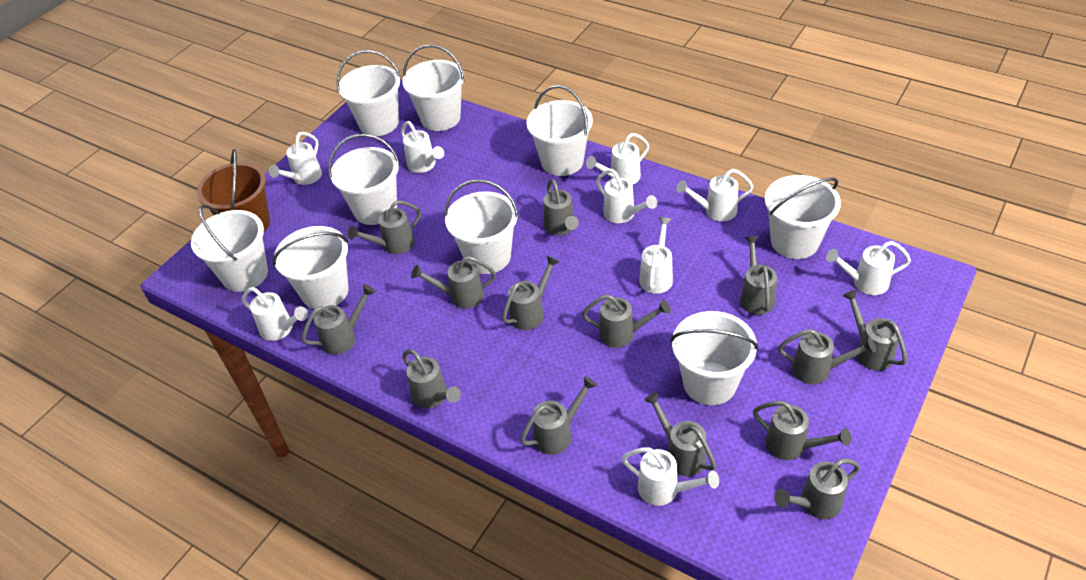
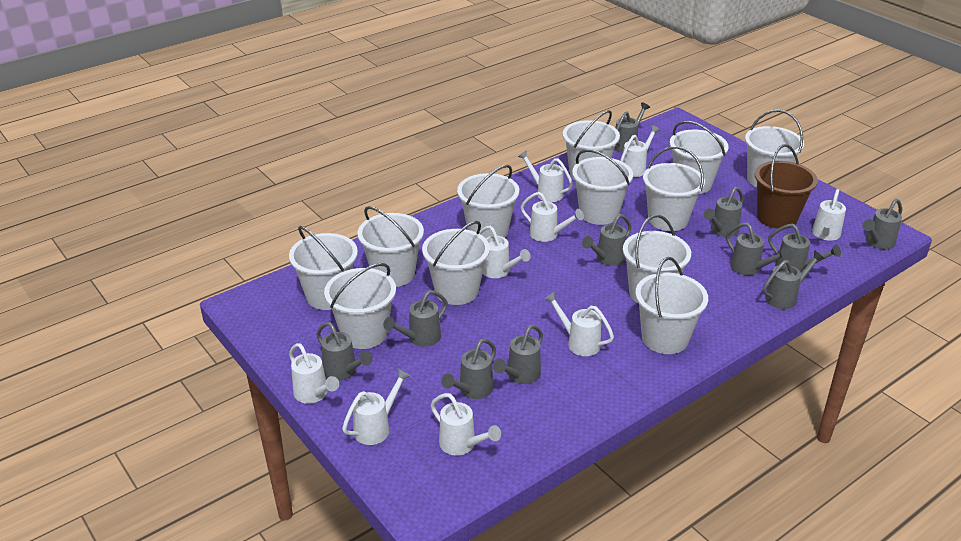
grey watering can: 14 -> 11
white bucket: 9 -> 12

